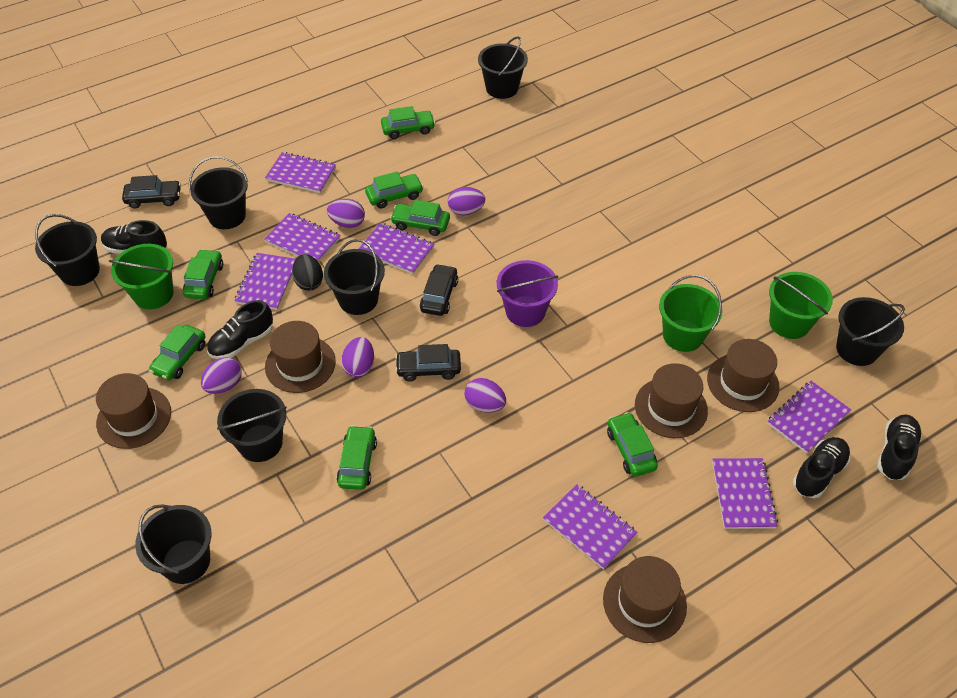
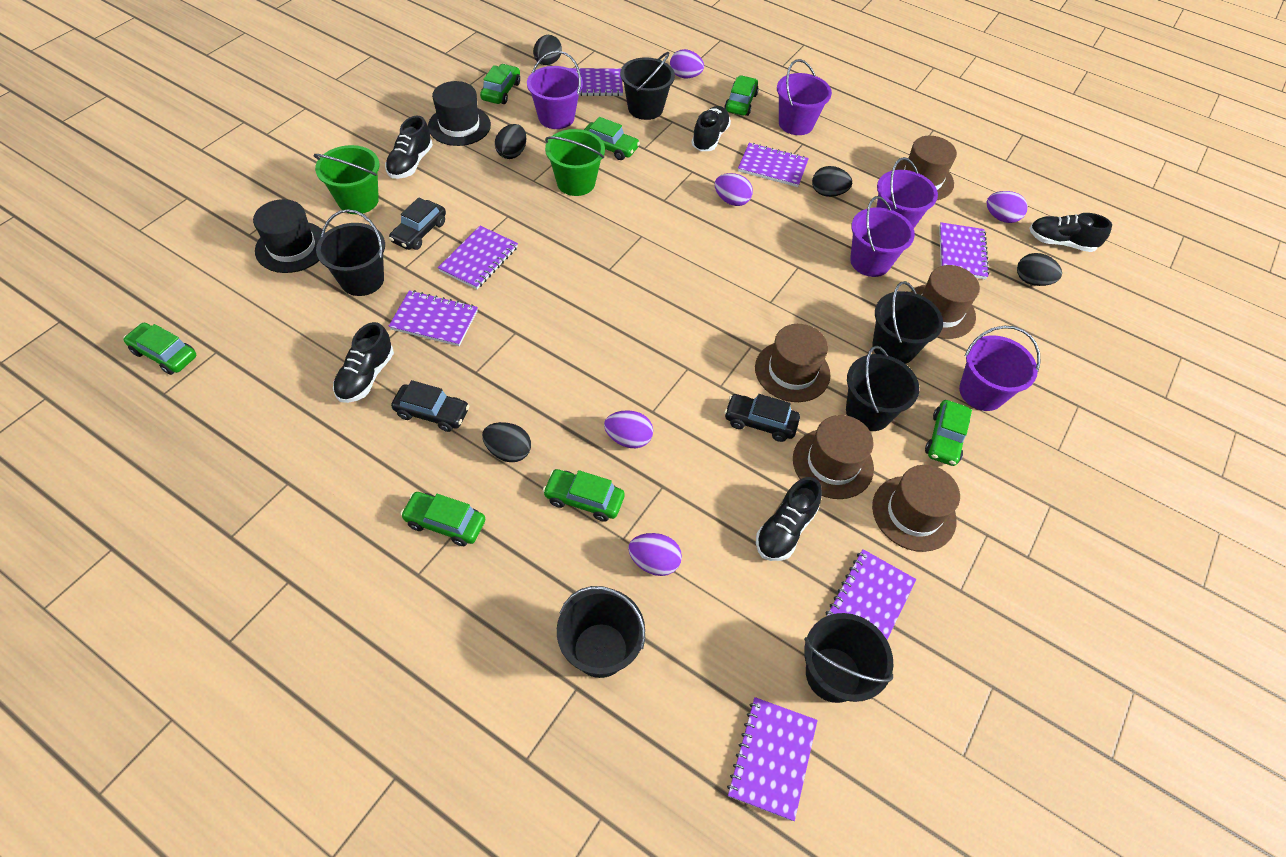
black bucket: 7 -> 6
black egg: 1 -> 5
black hat: 0 -> 2
black shoe: 4 -> 5
green bucket: 3 -> 2
purple bucket: 1 -> 5

